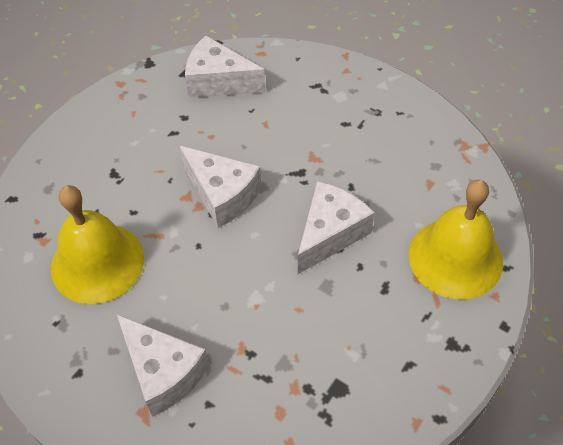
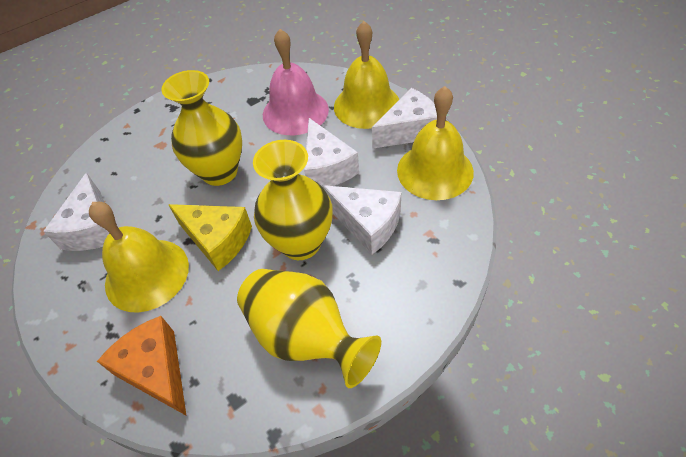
orange cheese: 0 -> 1
pink bell: 0 -> 1
yellow bell: 2 -> 3
yellow cheese: 0 -> 1
yellow vase: 0 -> 3

